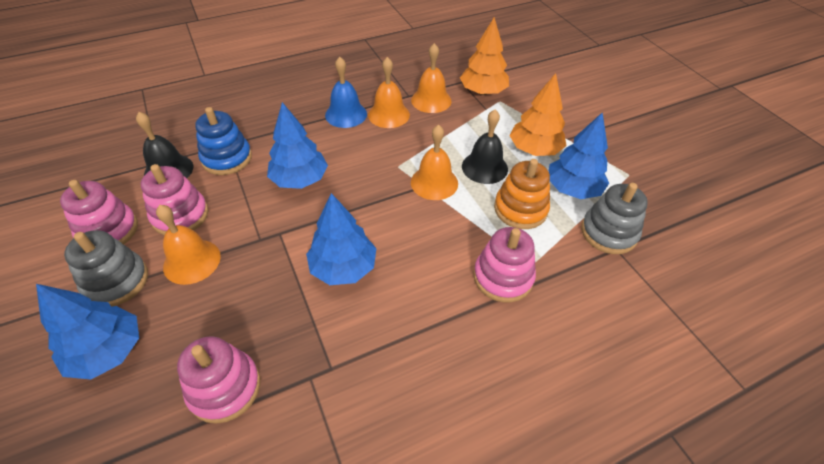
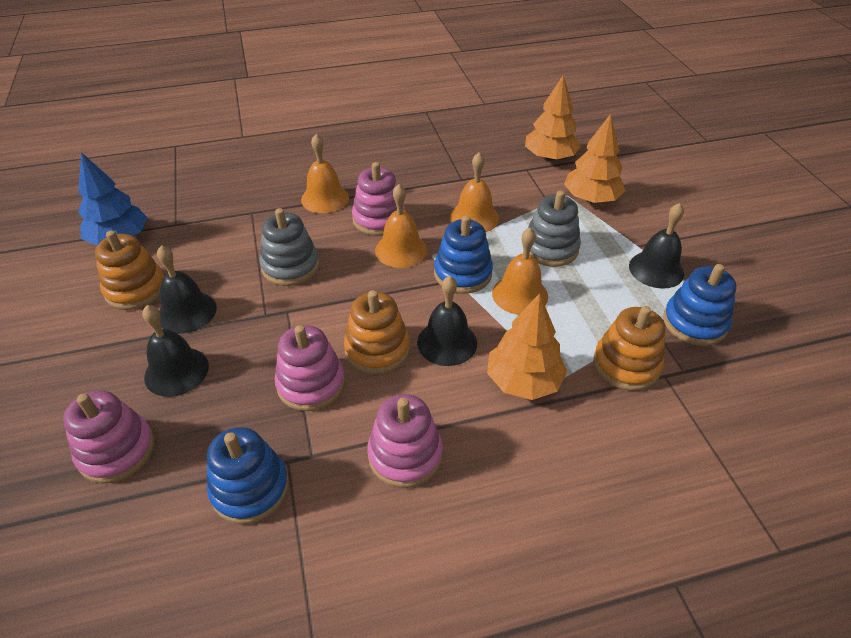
black bell: 2 -> 4
blue bell: 1 -> 0
blue stacking toy: 1 -> 3
blue tree: 4 -> 1
orange stacking toy: 1 -> 3
orange tree: 2 -> 3

